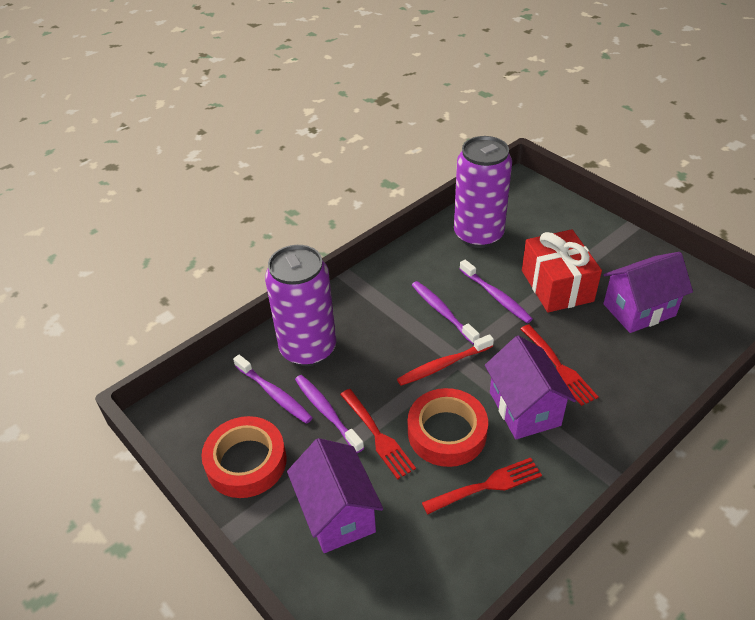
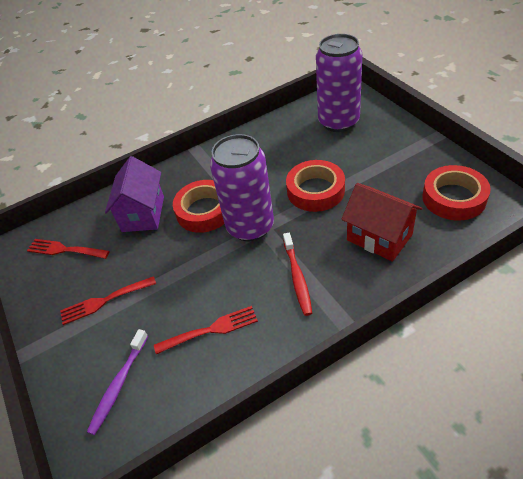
purple house: 3 -> 1
purple toothbrush: 4 -> 1
red gift: 1 -> 0
red house: 0 -> 1
red tape: 2 -> 3

